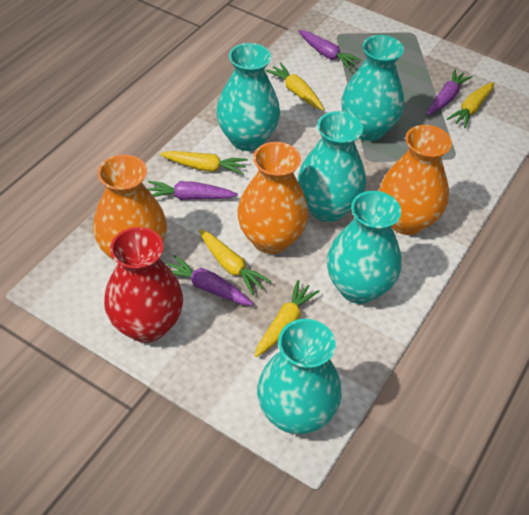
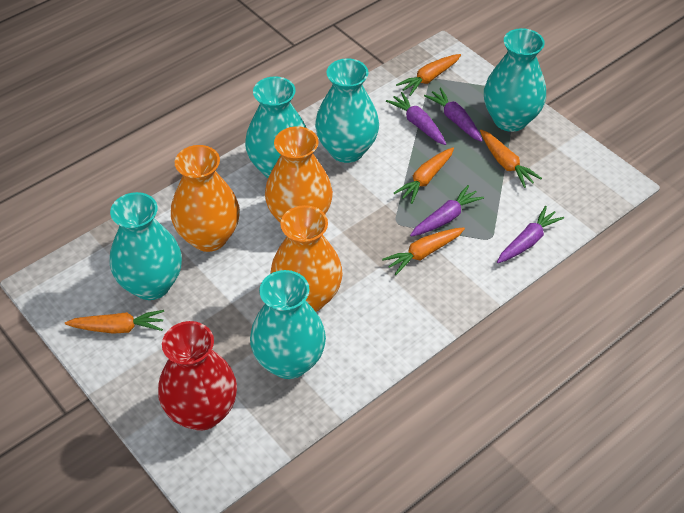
orange carrot: 0 -> 5
yellow carrot: 5 -> 0

